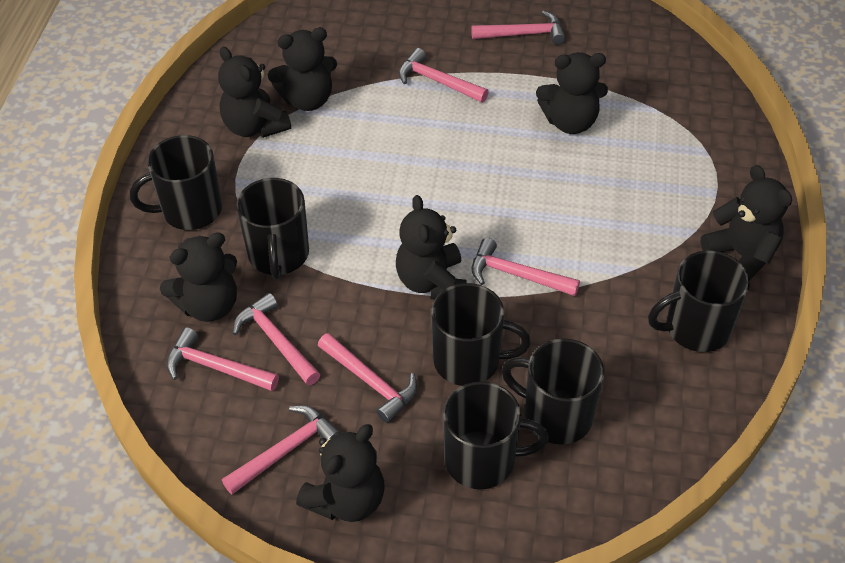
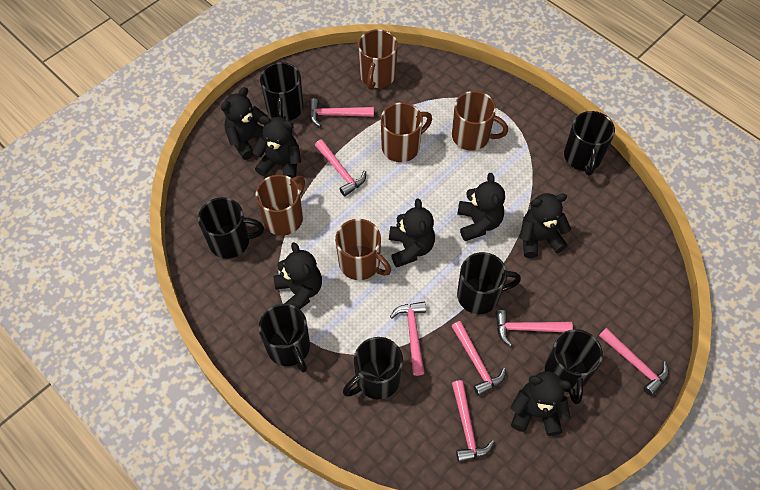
black mug: 6 -> 7
brown mug: 0 -> 5

